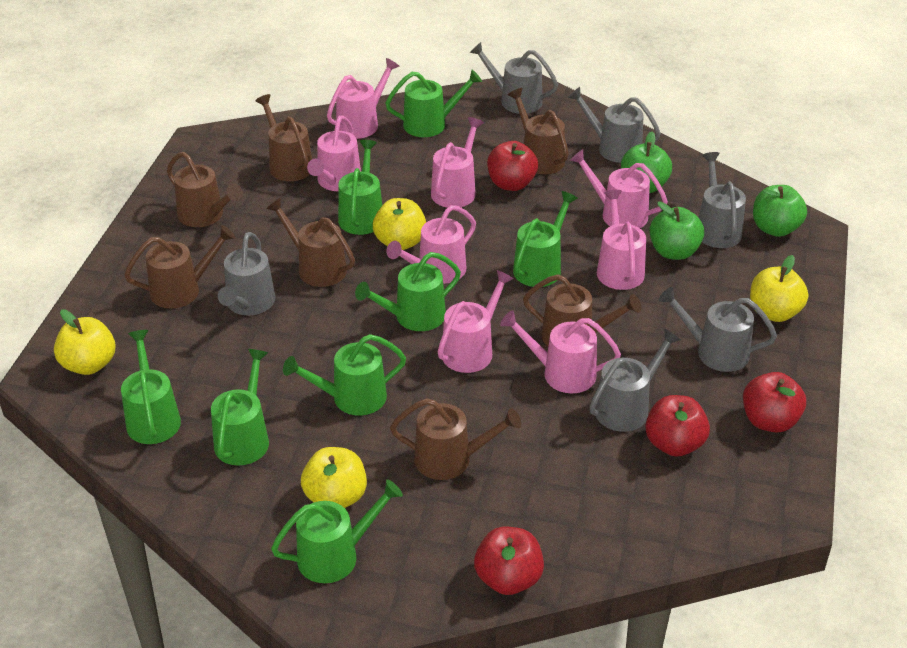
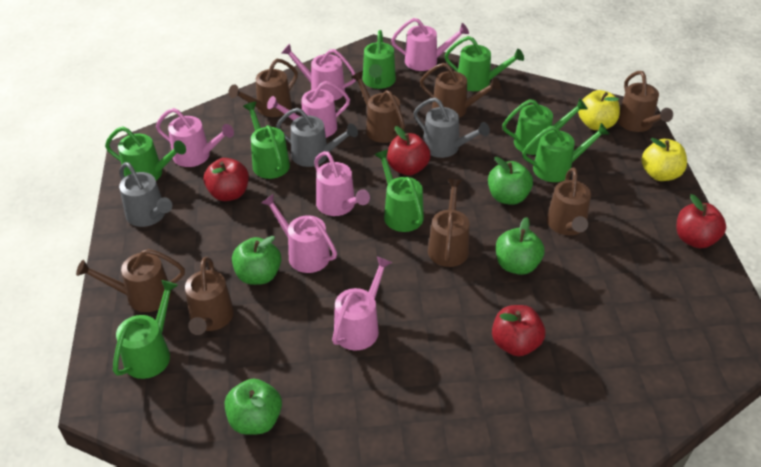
brown watering can: 7 -> 8
green apple: 3 -> 4
grey watering can: 6 -> 3
pink watering can: 8 -> 7
yellow apple: 4 -> 2

